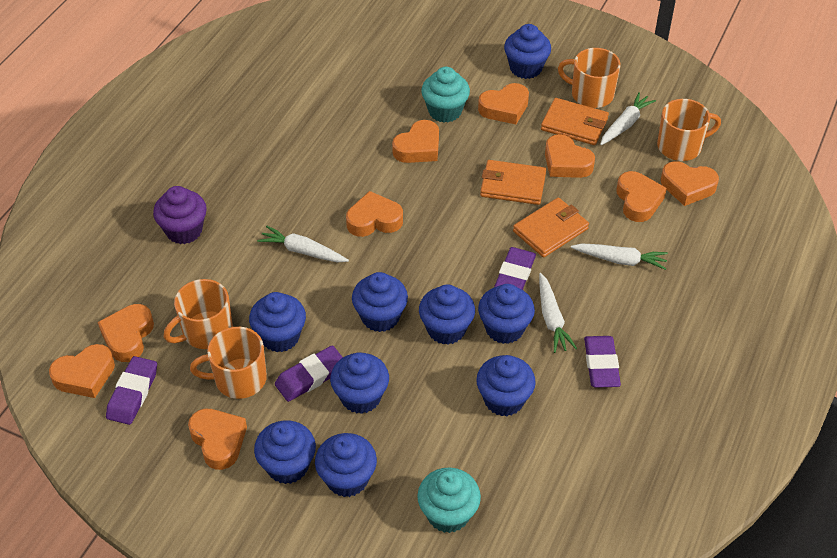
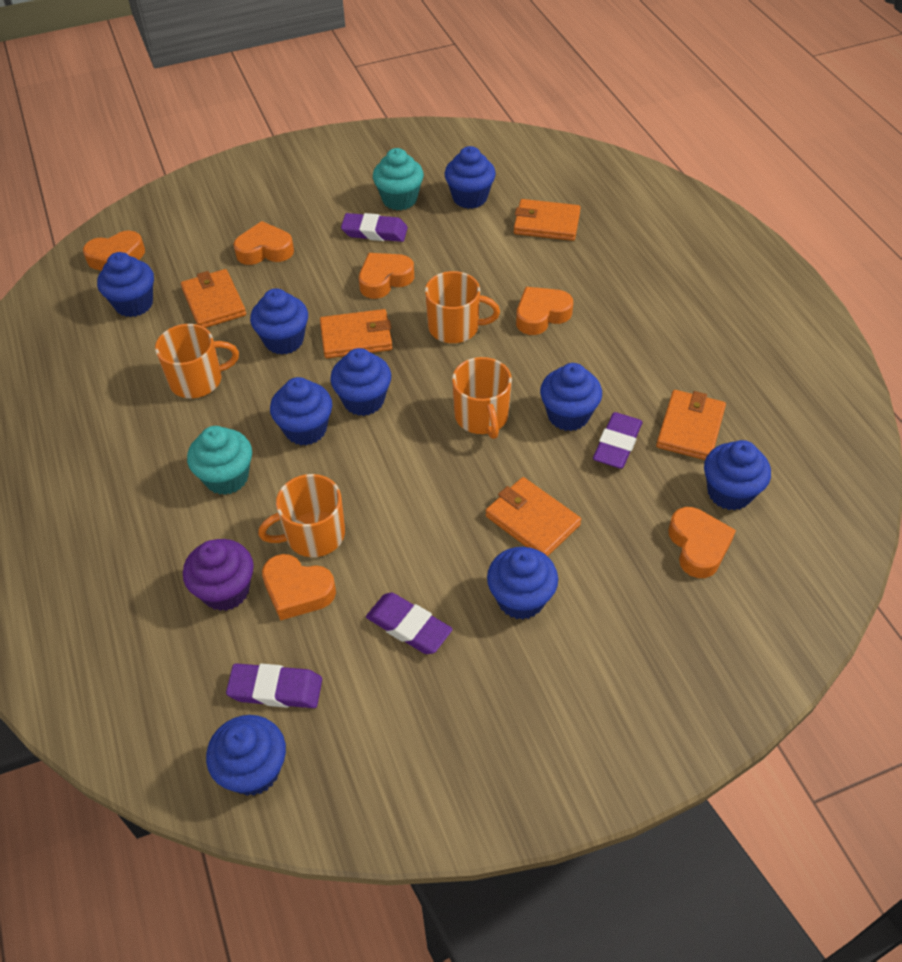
orange heart: 9 -> 6
orange wallet: 3 -> 5
white carrot: 4 -> 0

